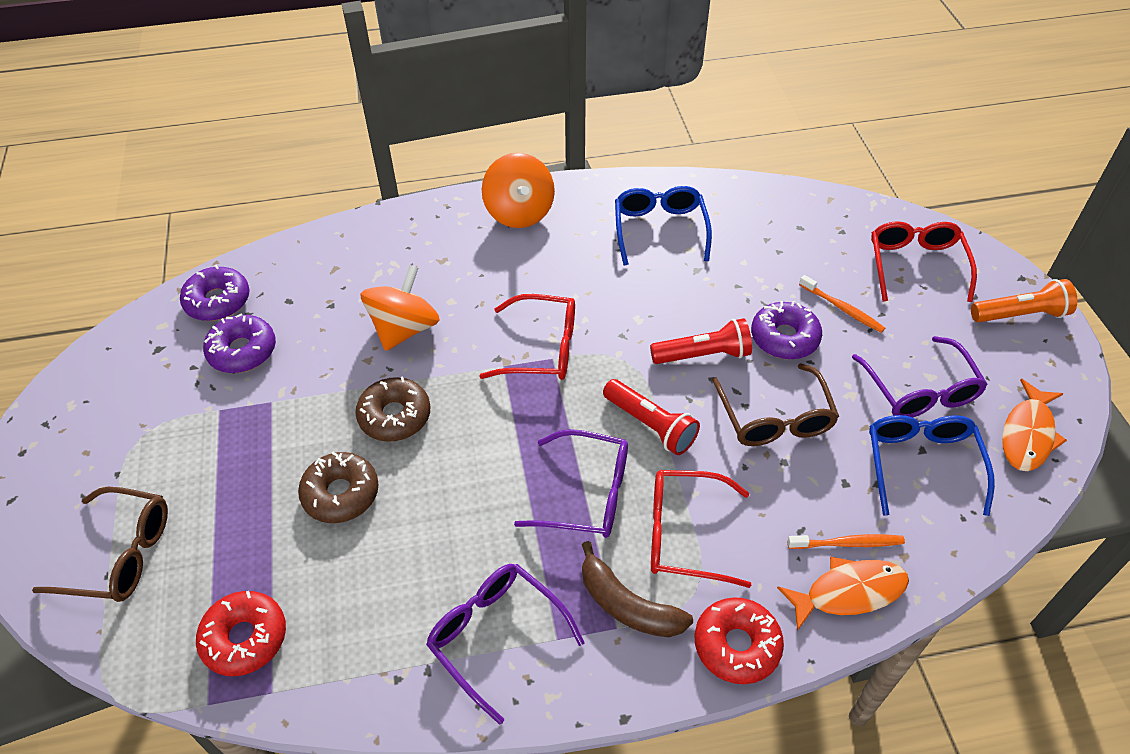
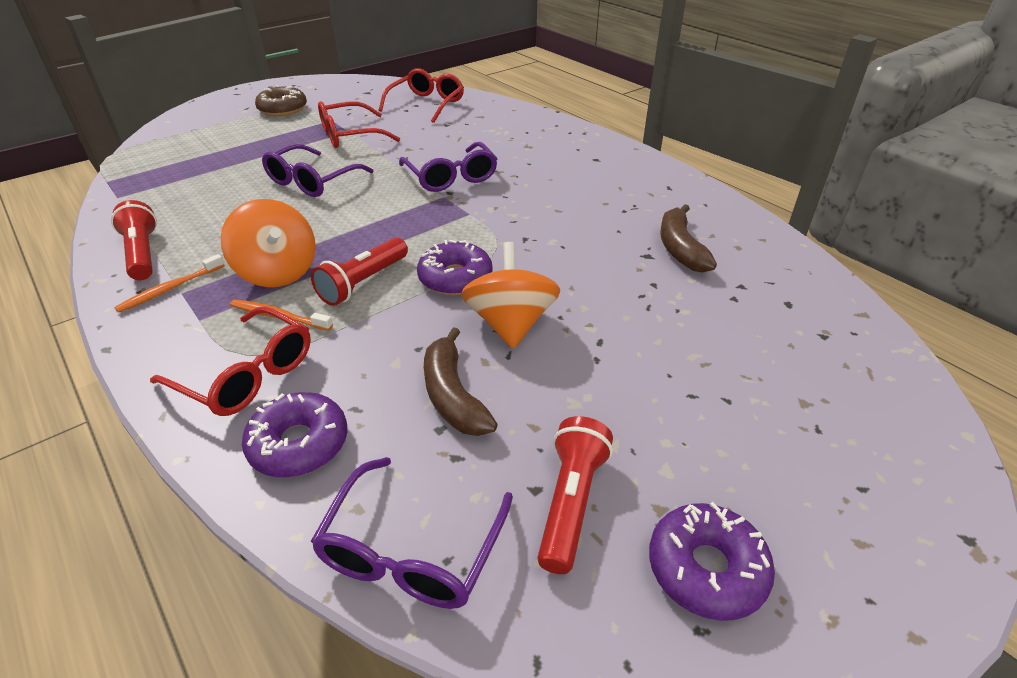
blue glasses: 2 -> 0
brown banana: 1 -> 2
brown donut: 2 -> 1
brown glasses: 2 -> 0
orange fish: 2 -> 0
orange flashlight: 1 -> 0
red donut: 2 -> 0
red flashlight: 2 -> 3

